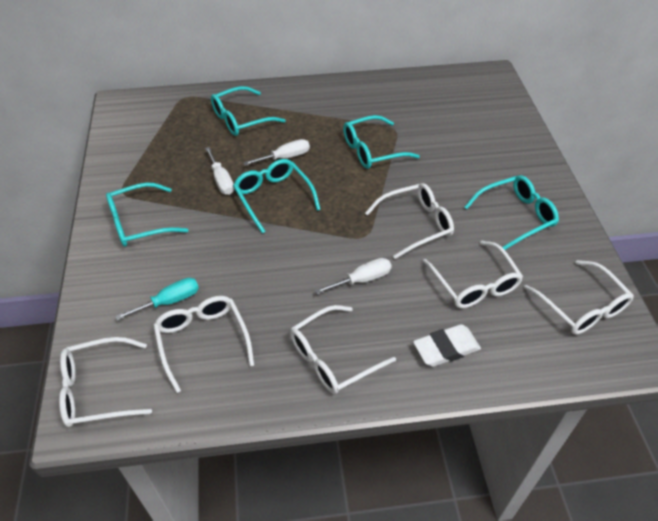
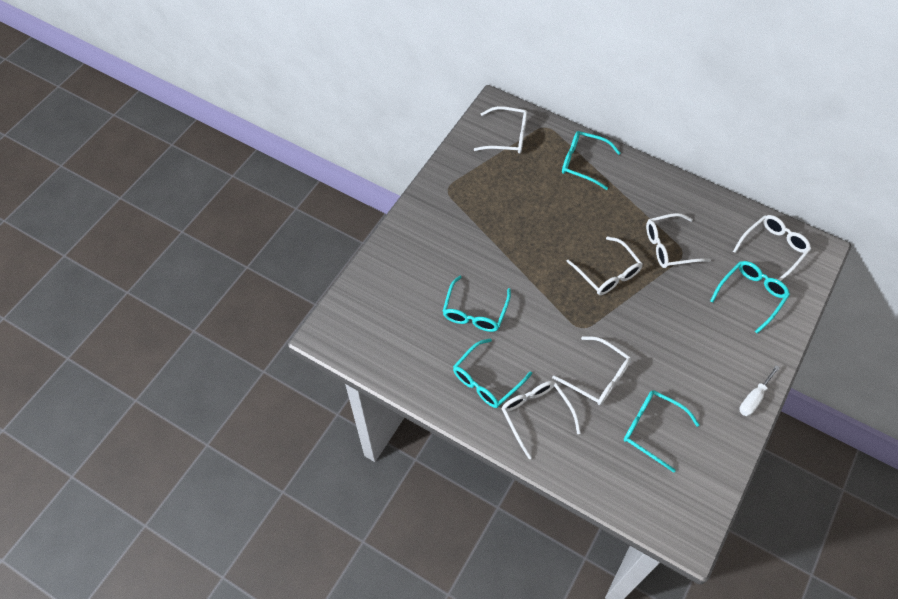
turquoise screwdriver: 1 -> 0
white eraser: 1 -> 0
white screwdriver: 3 -> 1

